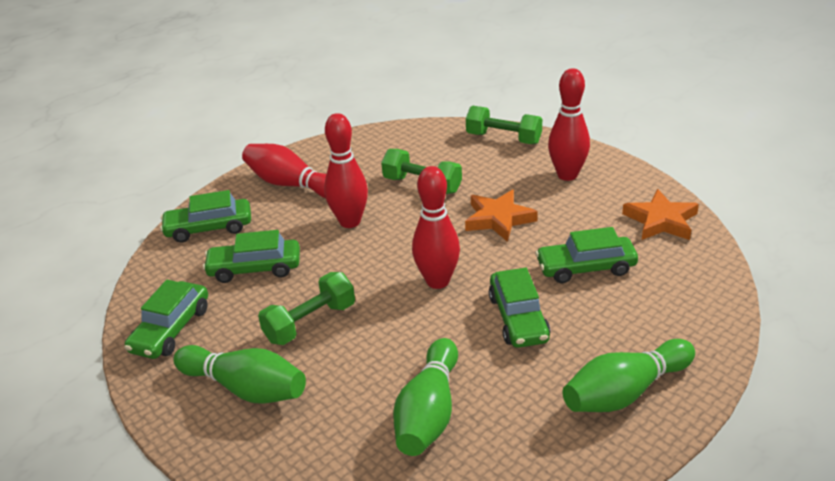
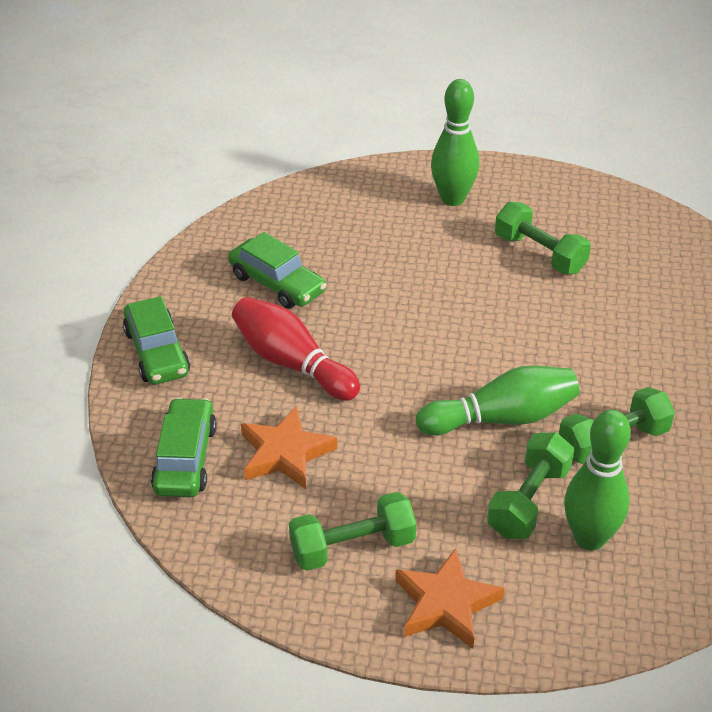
green car: 5 -> 3
green dumbbell: 3 -> 4
red bowling pin: 4 -> 1

